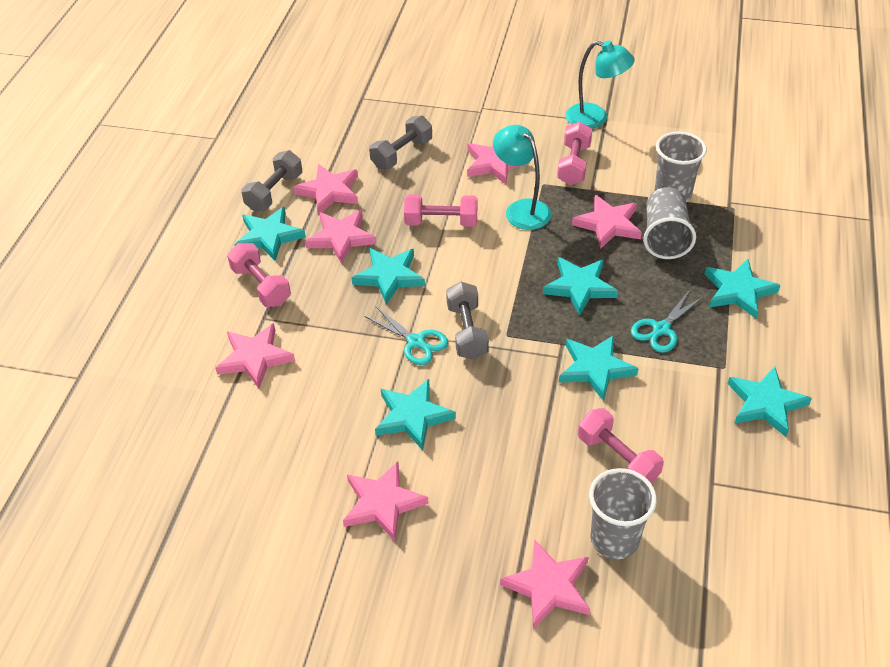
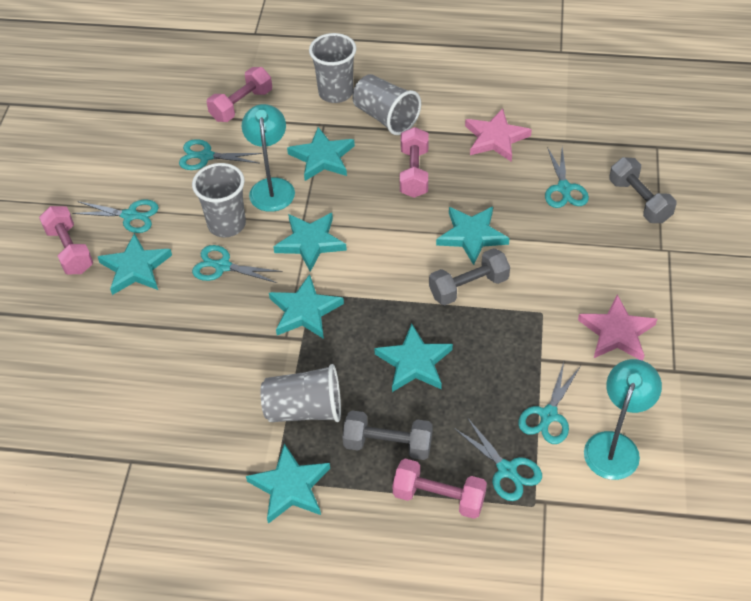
grey cup: 3 -> 4
pink star: 7 -> 2
turquoise scissors: 2 -> 6

